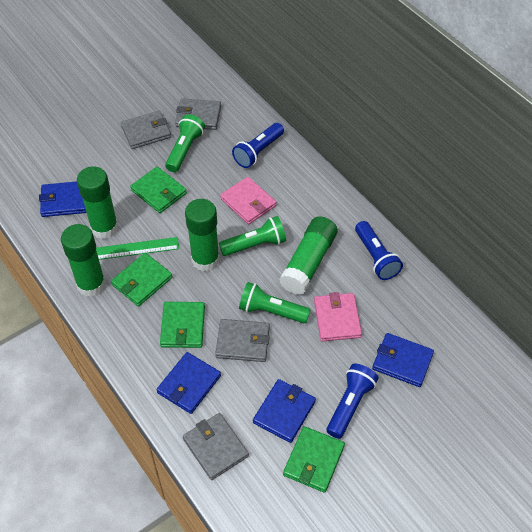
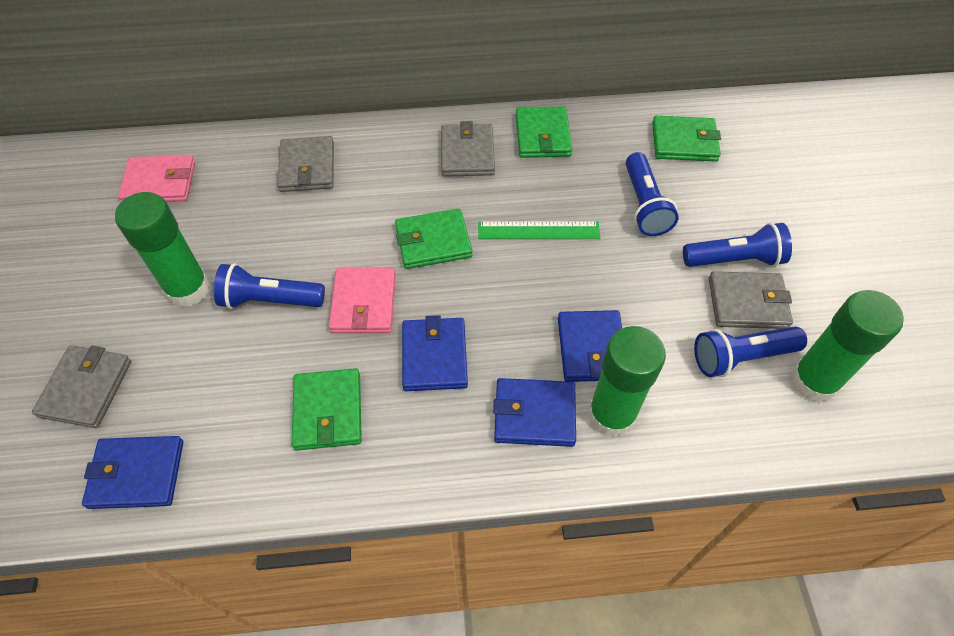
blue flashlight: 3 -> 4
green flashlight: 3 -> 0
green glue stick: 4 -> 3

